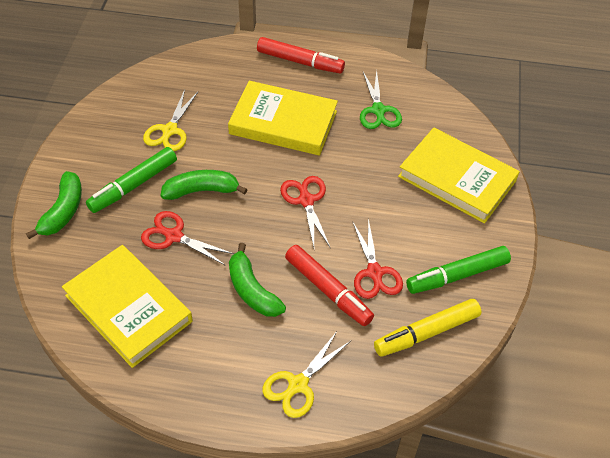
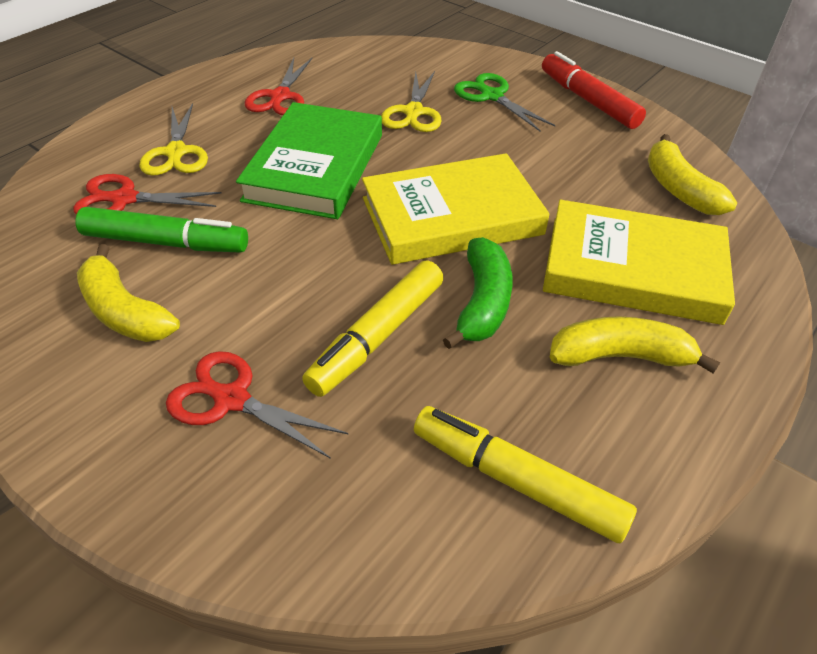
green banana: 3 -> 1
green book: 0 -> 1
green marker: 2 -> 1
red marker: 2 -> 1
yellow banana: 0 -> 3
yellow book: 3 -> 2
yellow marker: 1 -> 2

